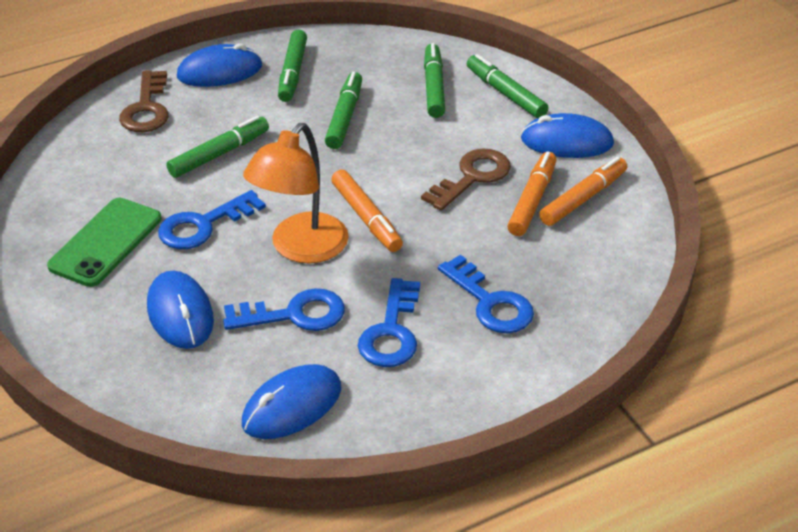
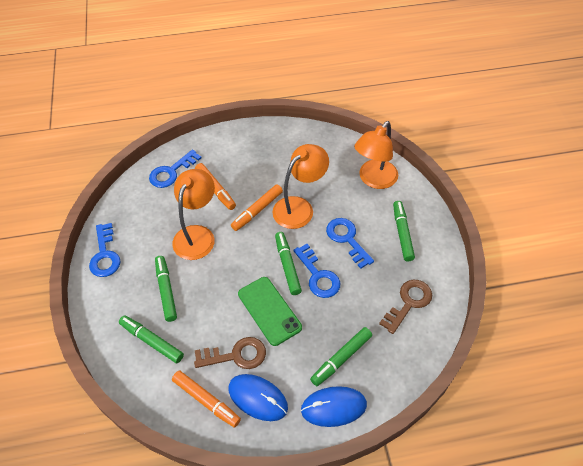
blue mouse: 4 -> 2
orange lamp: 1 -> 3

